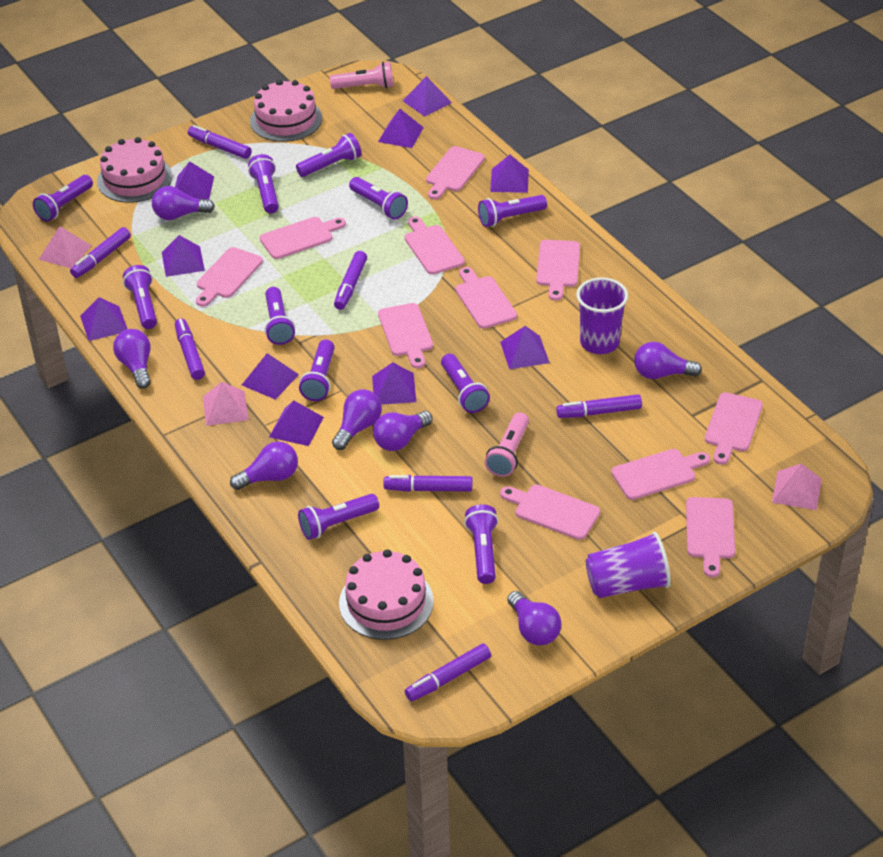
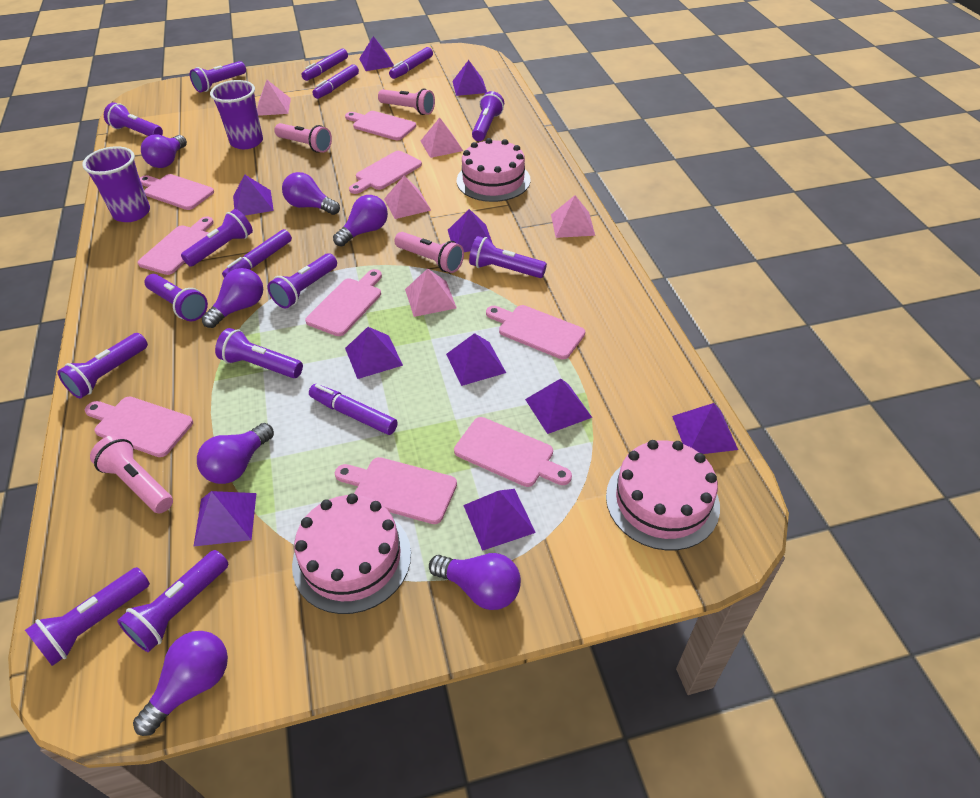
pink cutting board: 11 -> 9
pink flashlight: 2 -> 4
pink pyramid: 3 -> 5
purple marker: 7 -> 5

